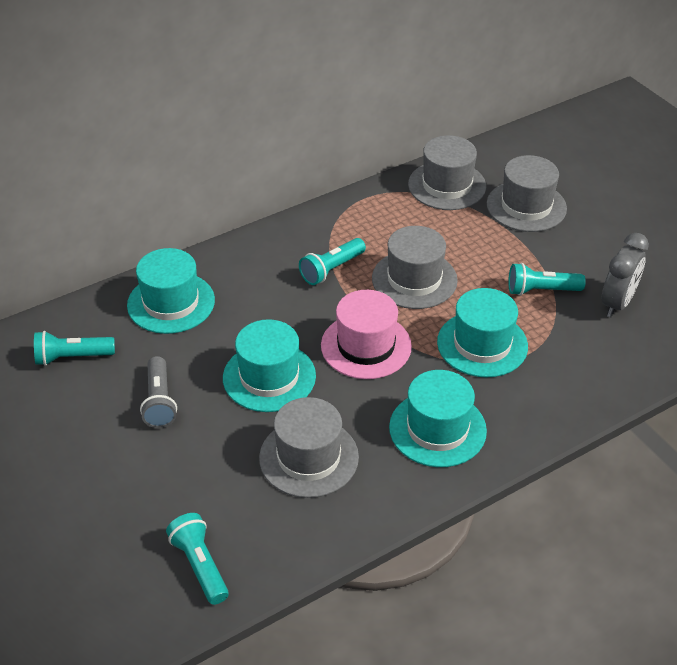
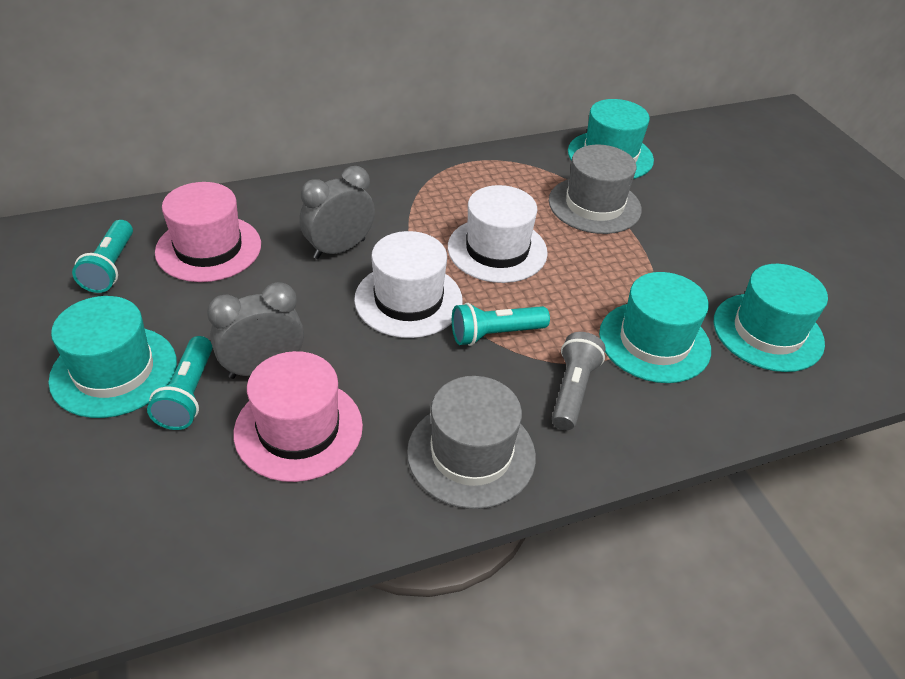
grey clock: 1 -> 2
grey hat: 4 -> 2
pink hat: 1 -> 2
turquoise flashlight: 4 -> 3
white hat: 0 -> 2

